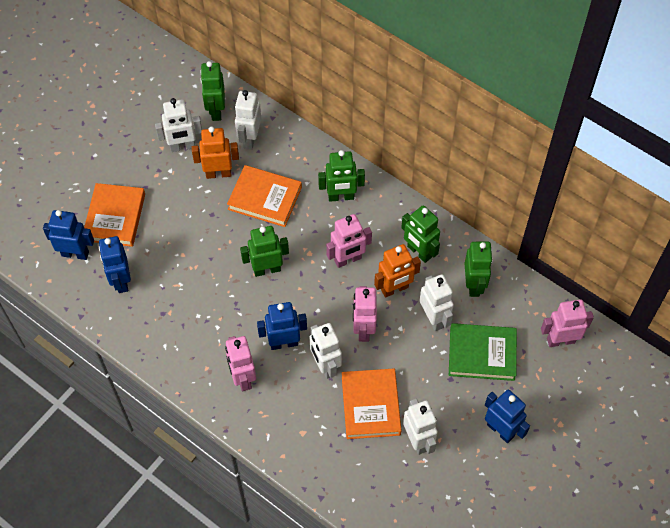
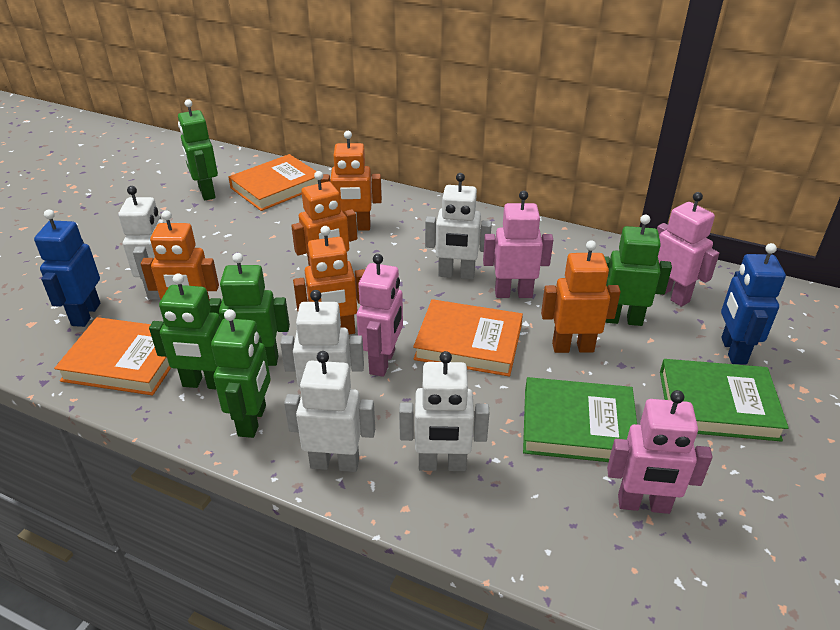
blue robot: 4 -> 2
green book: 1 -> 2
orange robot: 2 -> 5

